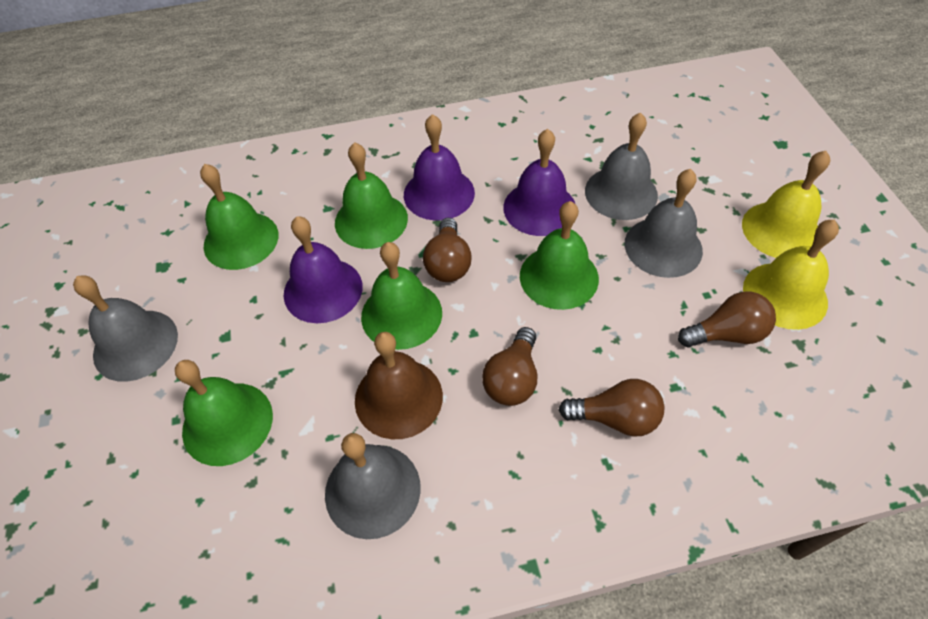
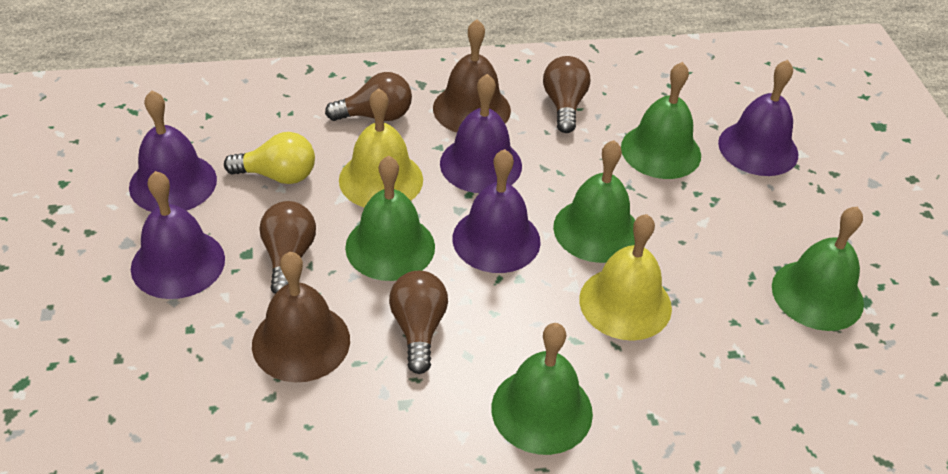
brown bell: 1 -> 2
grey bell: 4 -> 0
purple bell: 3 -> 5
yellow light bulb: 0 -> 1

